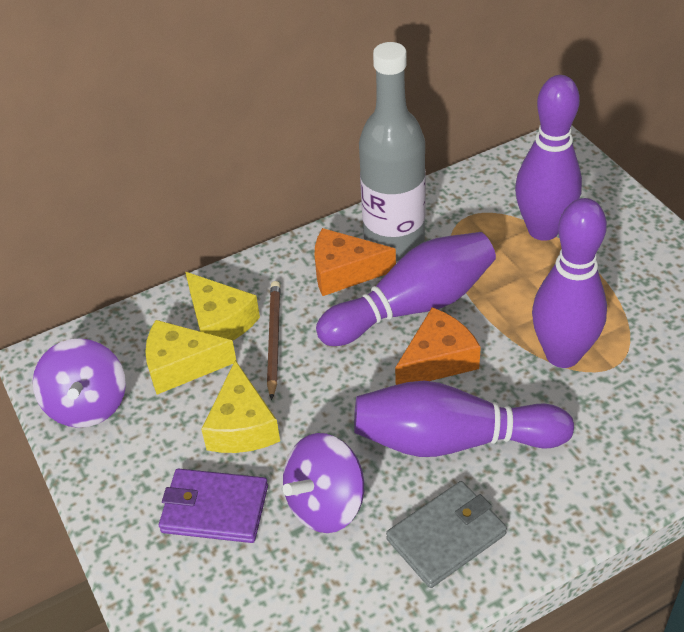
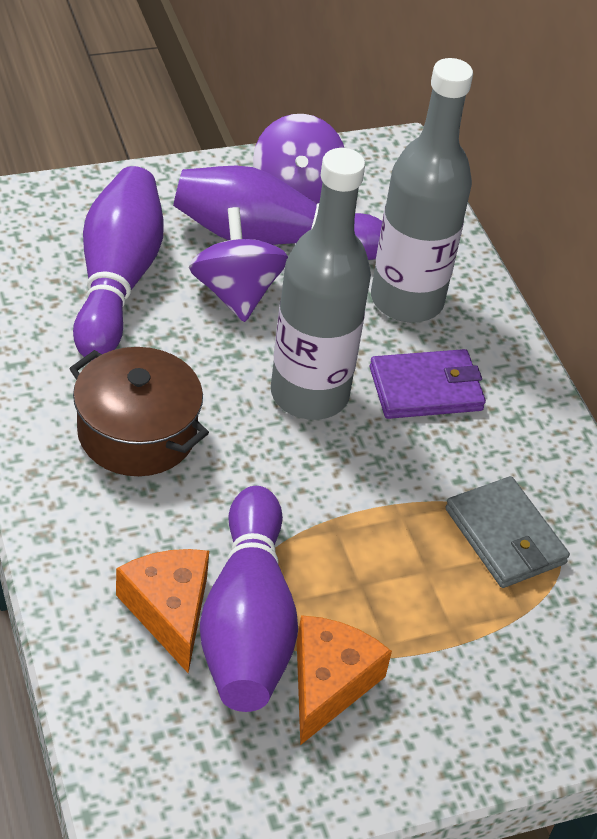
brown pencil: 1 -> 0
brown pot: 0 -> 1
grey bottle: 1 -> 2
purple bowling pin: 4 -> 3
yellow cheese: 3 -> 0

